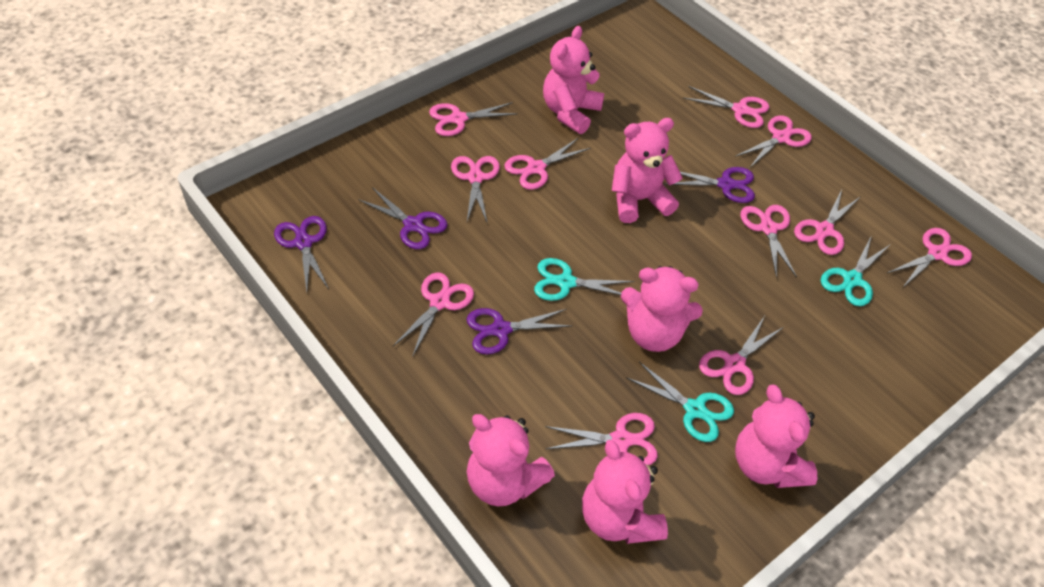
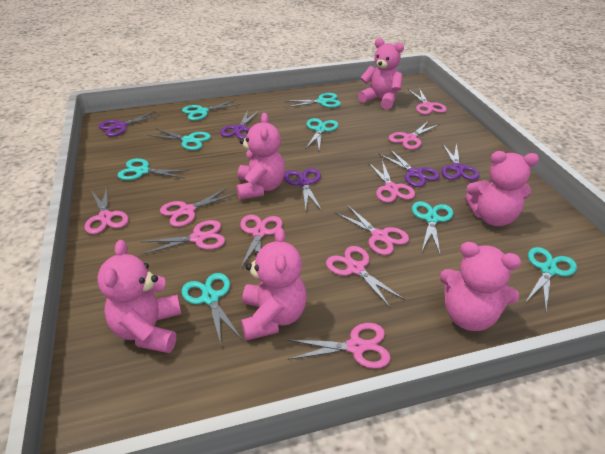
pink scissors: 11 -> 10
purple scissors: 4 -> 5
turquoise scissors: 3 -> 8

